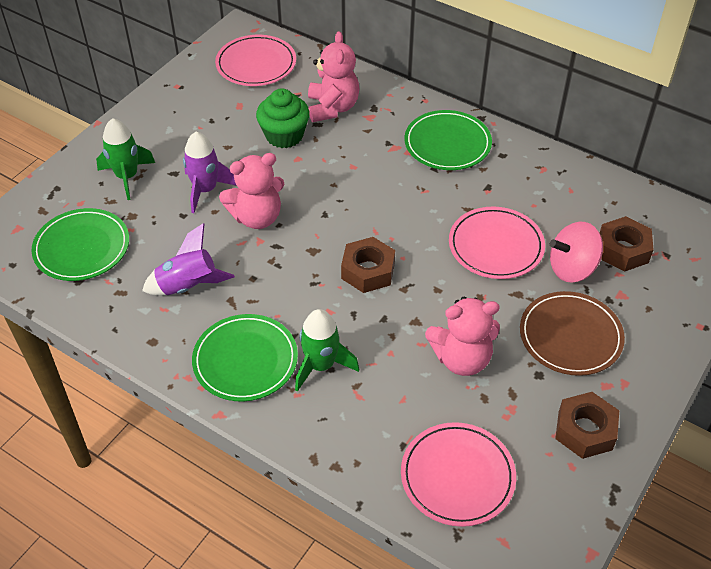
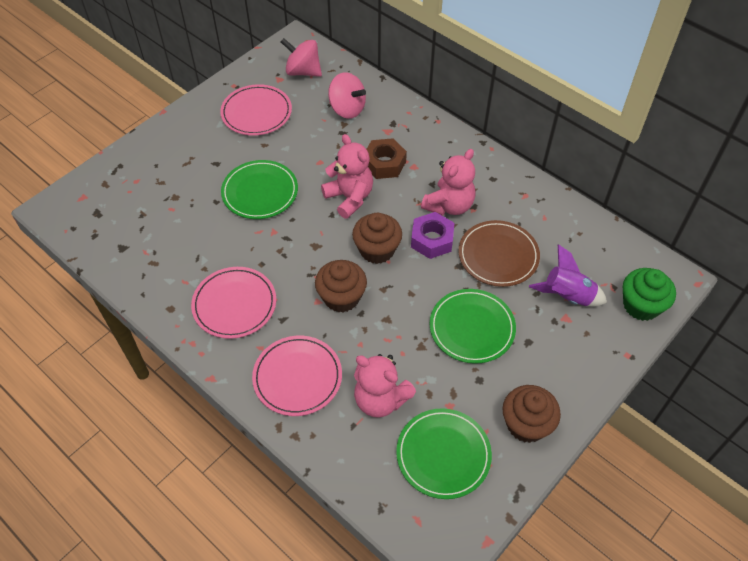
brown cupcake: 0 -> 3
brown nut: 3 -> 1
green rocket: 2 -> 0
pink spinning top: 1 -> 2
purple nut: 0 -> 1
purple rocket: 2 -> 1

